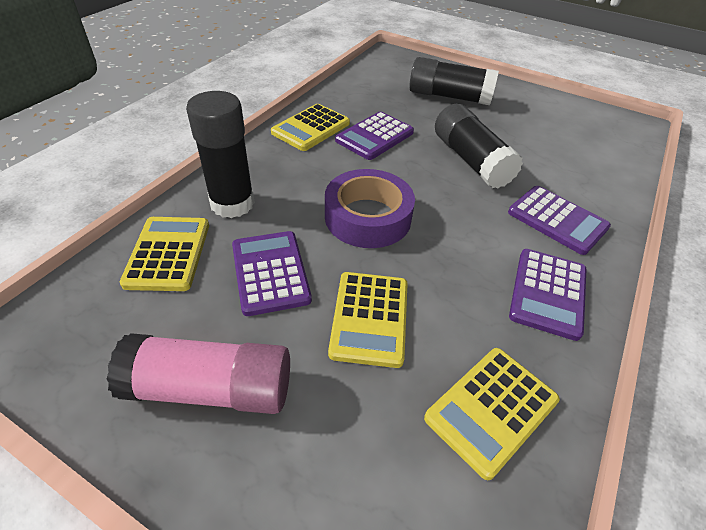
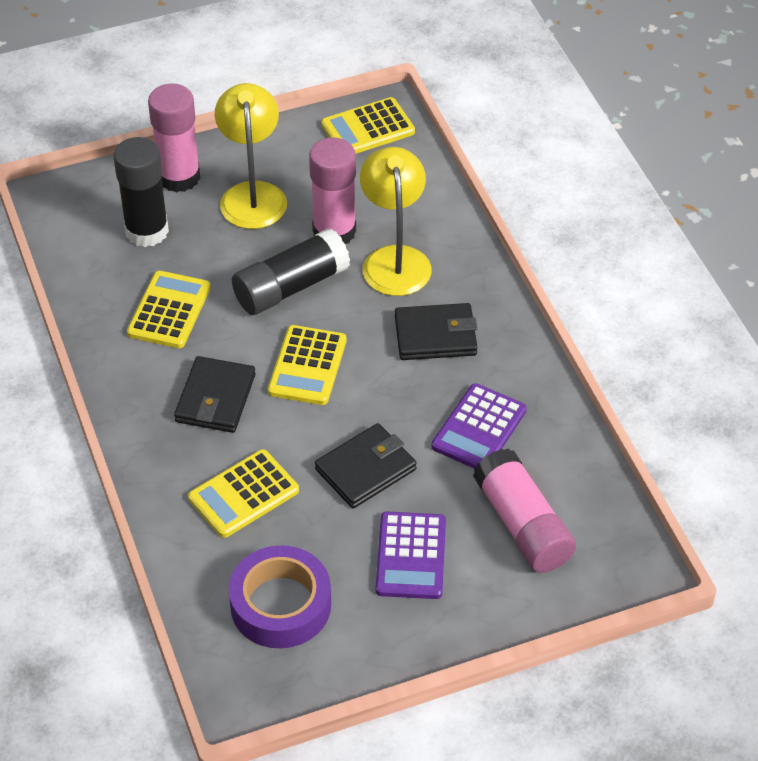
black glue stick: 3 -> 2
black wallet: 0 -> 3
pink glue stick: 1 -> 3
purple calculator: 4 -> 2
yellow lamp: 0 -> 2

